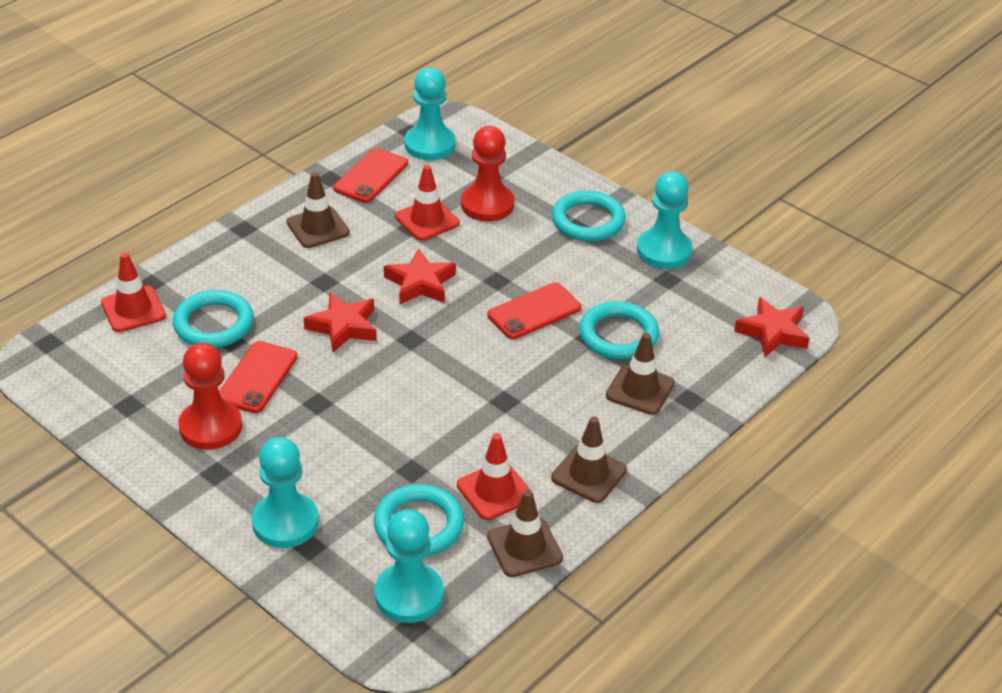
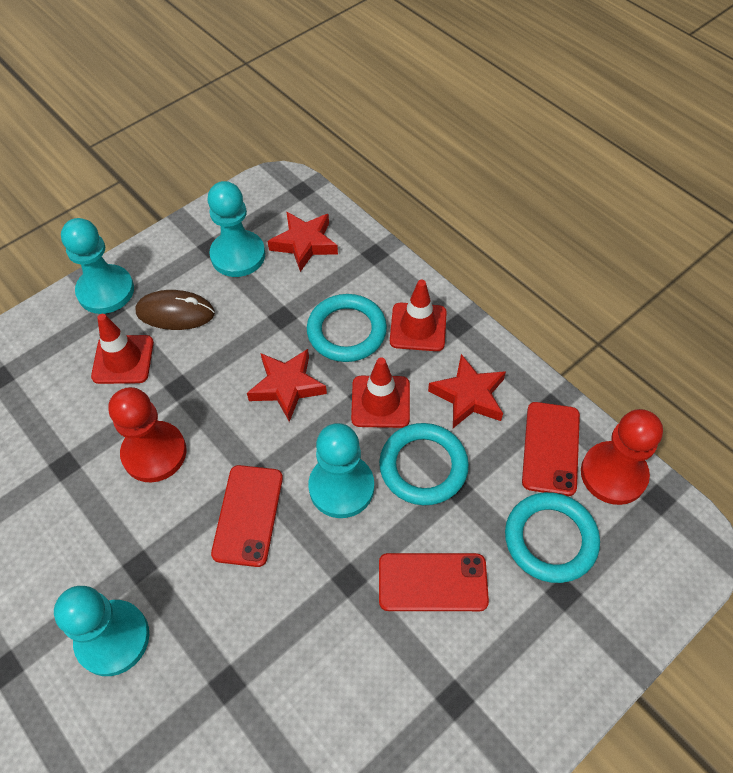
brown mouse: 0 -> 1
brown traffic cone: 4 -> 0
turquoise ring: 4 -> 3

